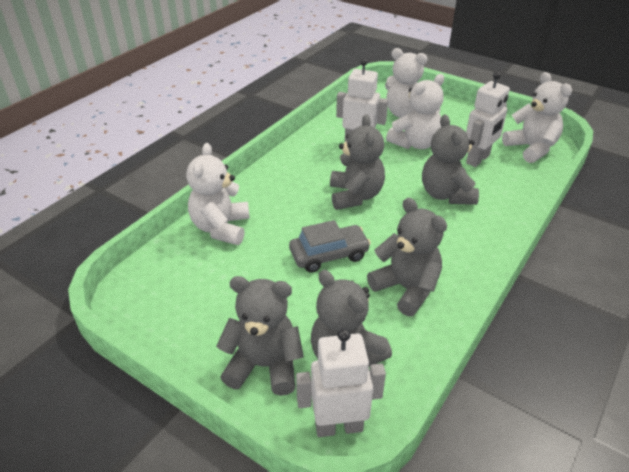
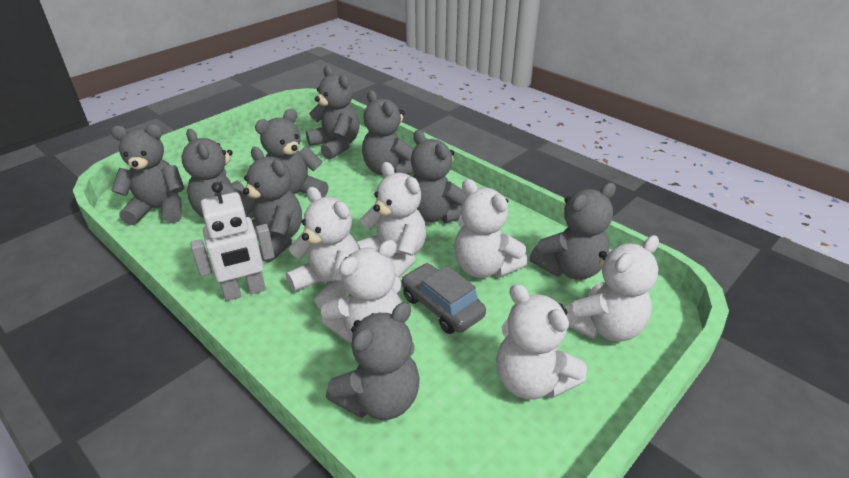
grey teddy bear: 5 -> 9
white robot: 3 -> 1
white teddy bear: 4 -> 6

